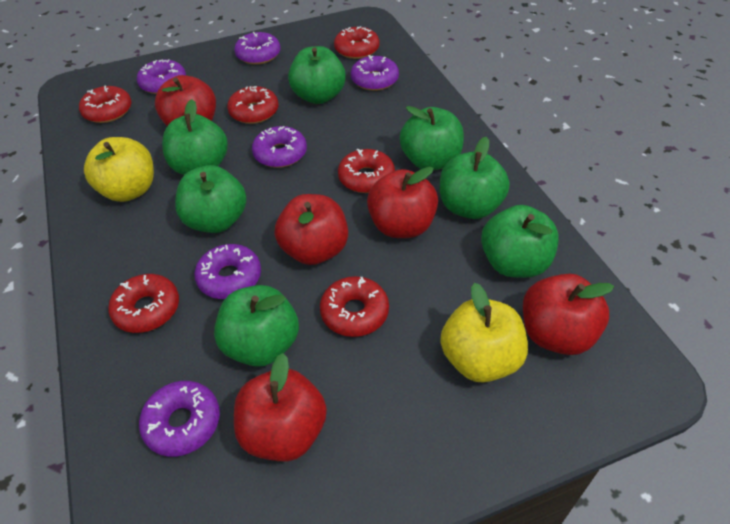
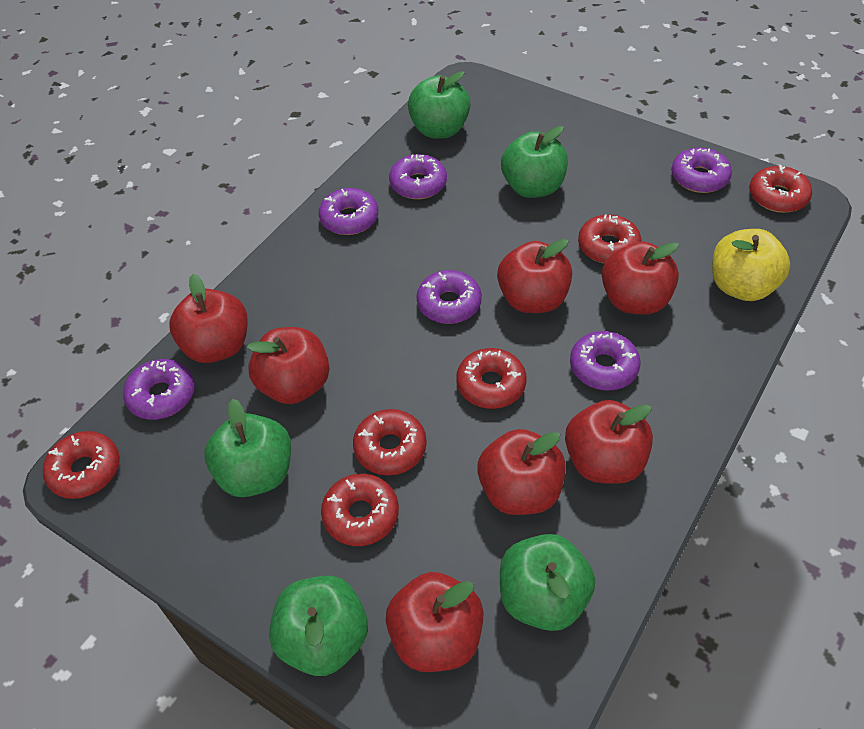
green apple: 7 -> 5
red apple: 5 -> 7
yellow apple: 2 -> 1

